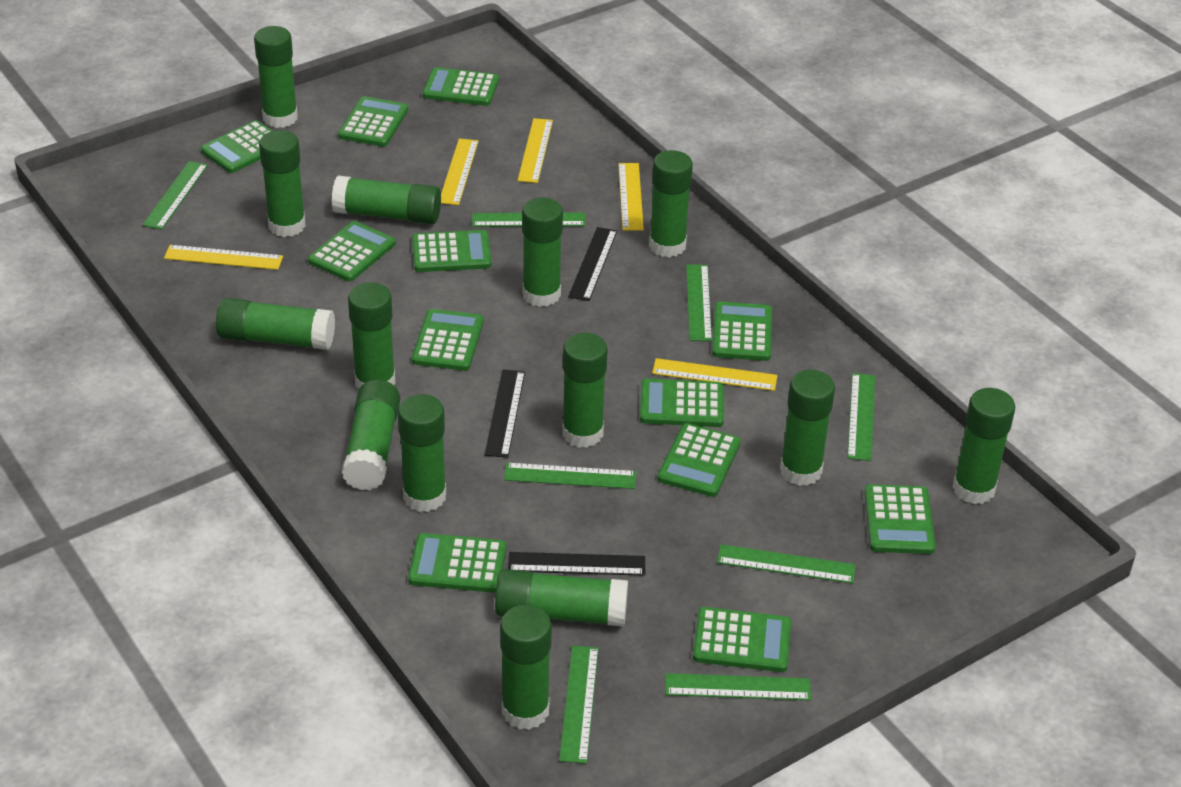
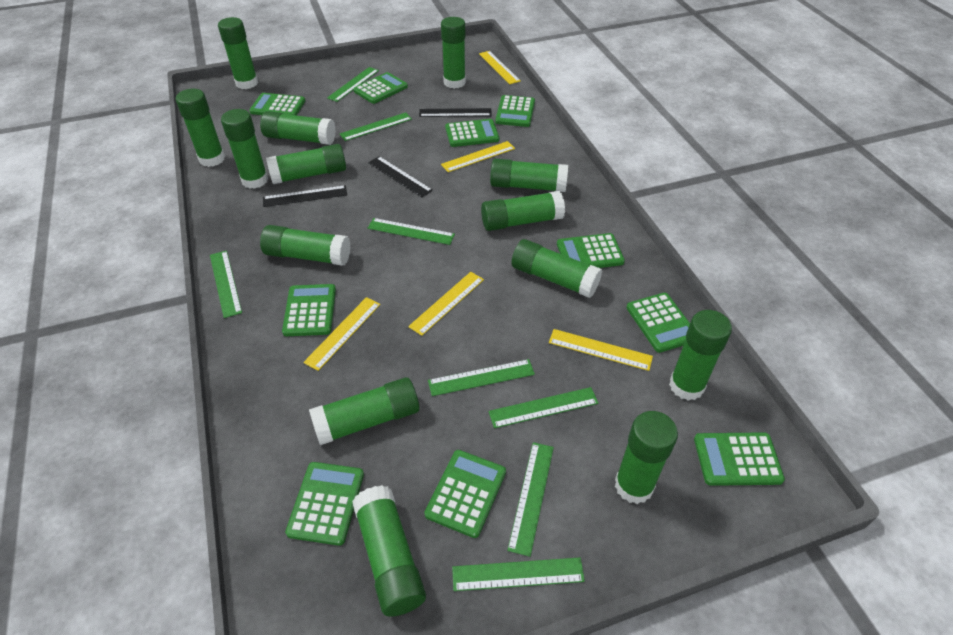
green calculator: 12 -> 10

